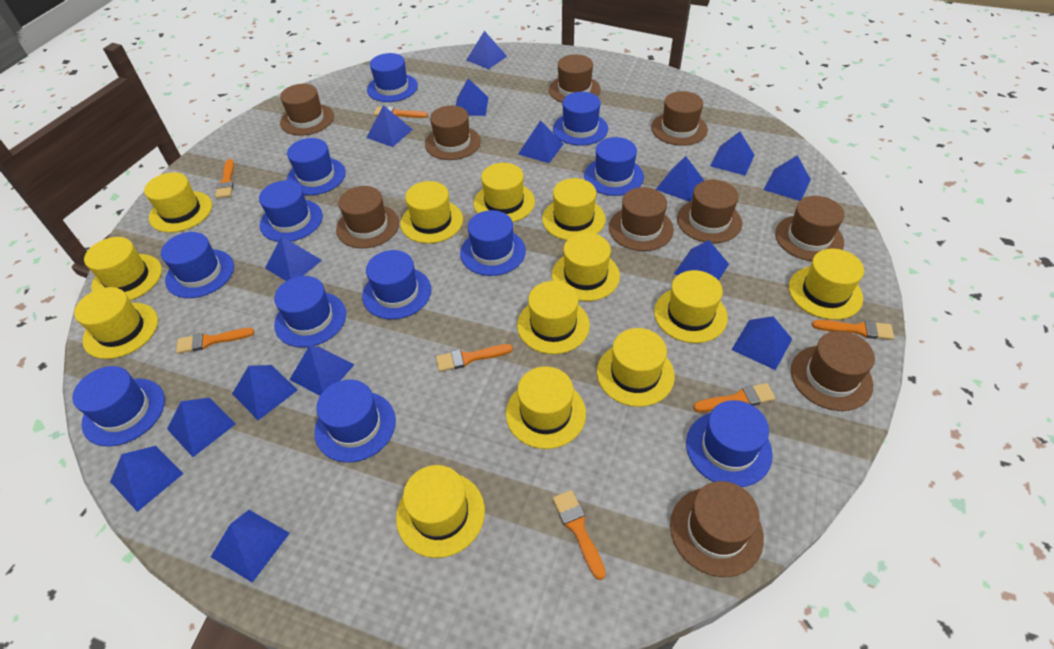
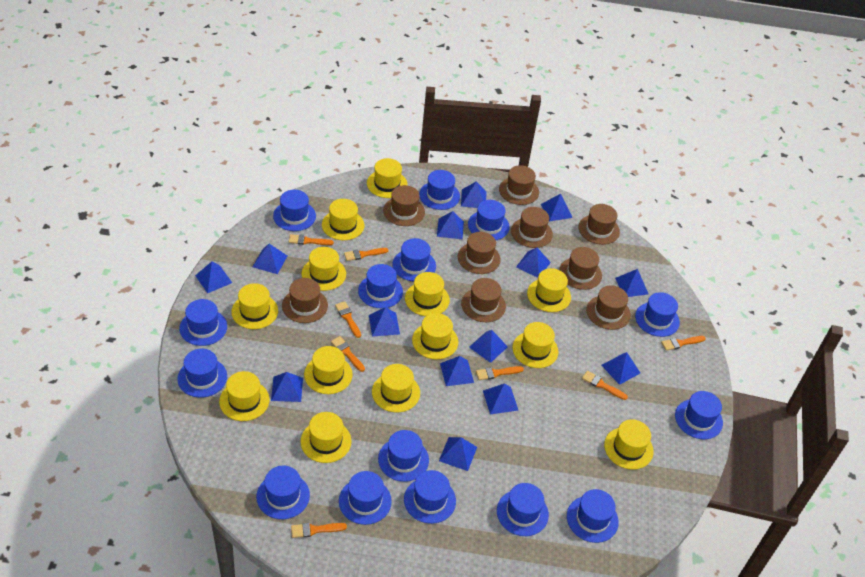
blue hat: 12 -> 15
blue pyramid: 15 -> 14
brown hat: 10 -> 9
orange brush: 7 -> 8

